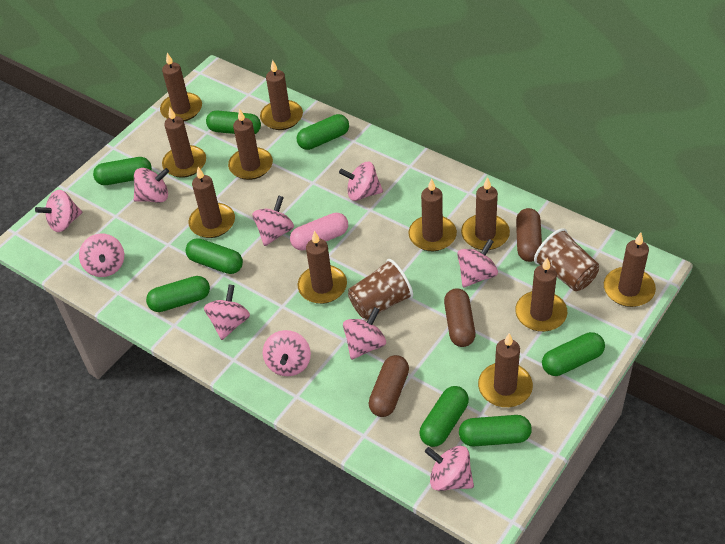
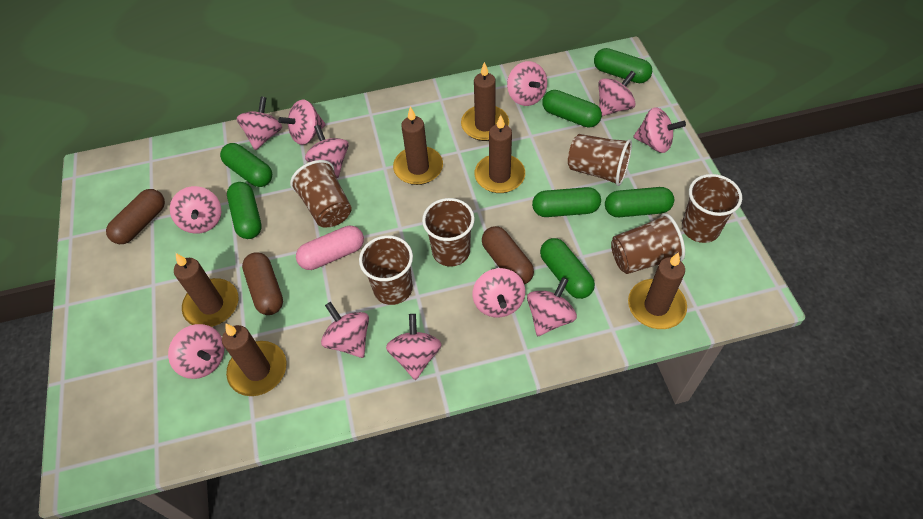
brown candle: 11 -> 6
brown cup: 2 -> 6
green capsule: 8 -> 7
pink spinning top: 10 -> 12

